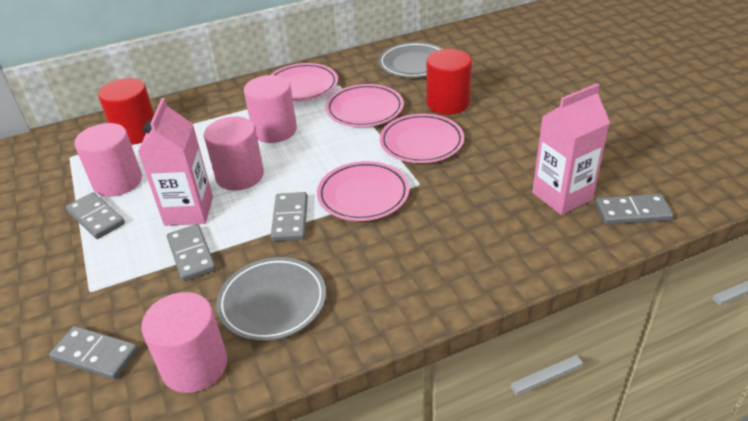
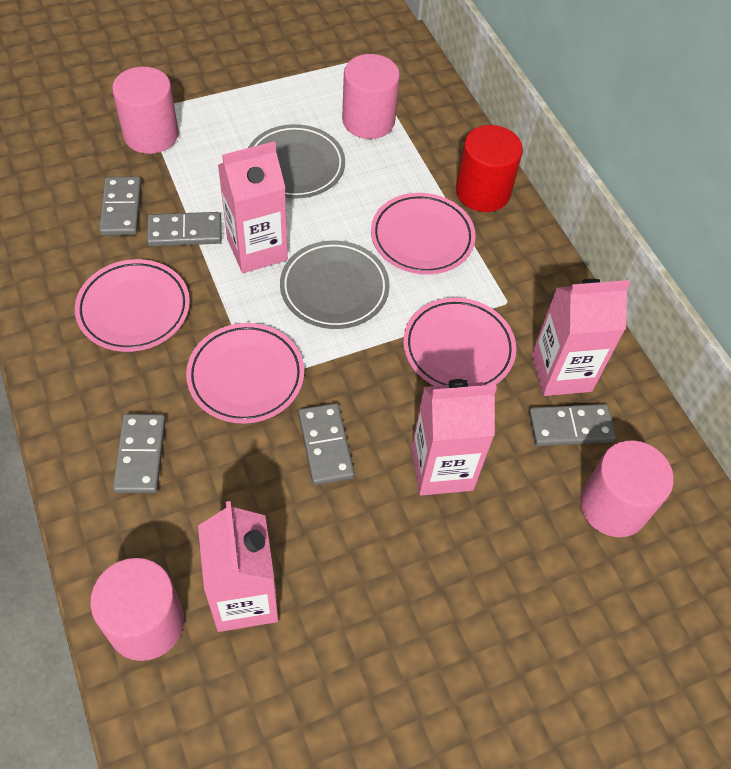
pink carton: 2 -> 4
red cylinder: 2 -> 1

